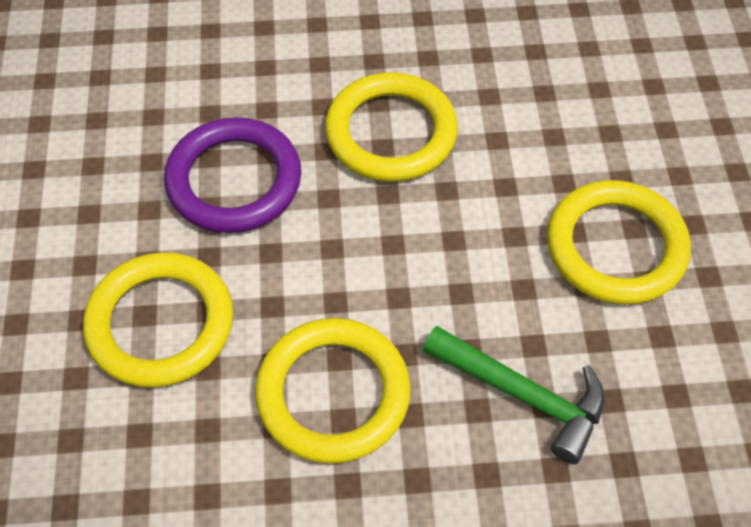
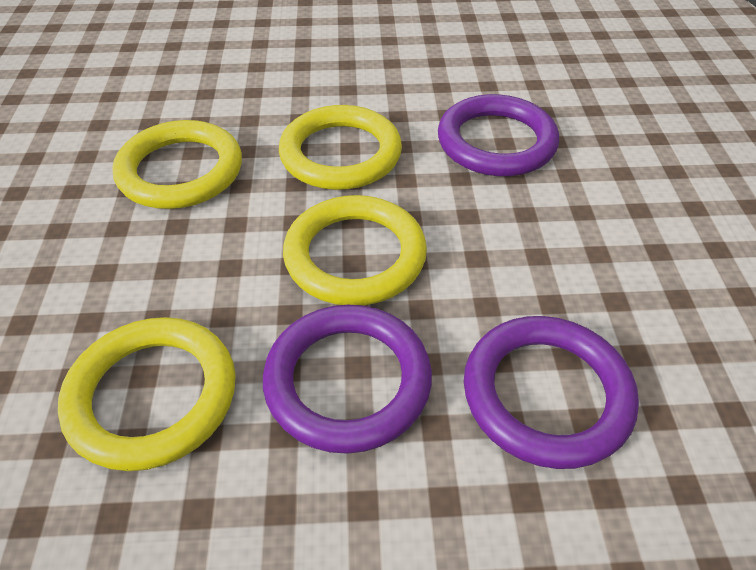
green hammer: 1 -> 0
purple ring: 1 -> 3

